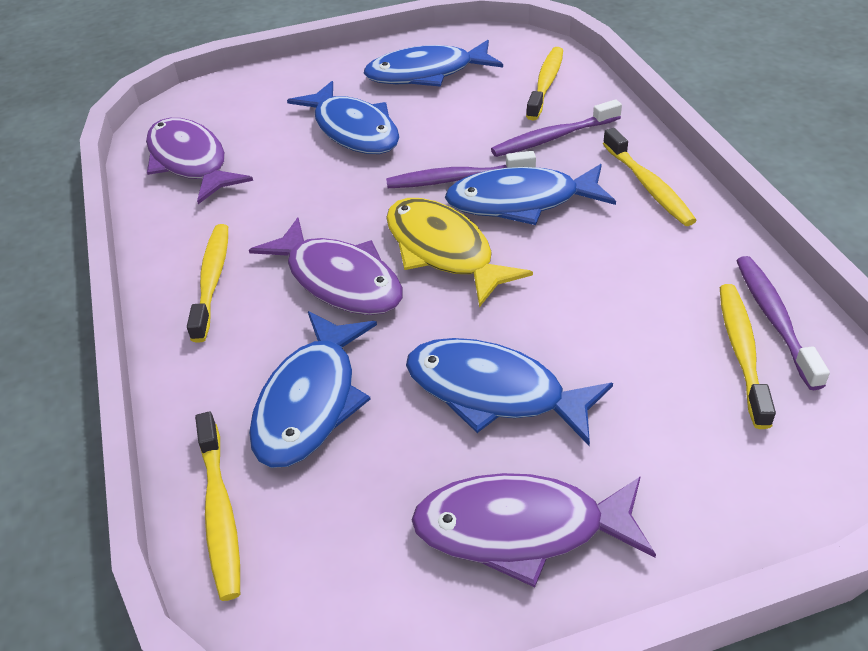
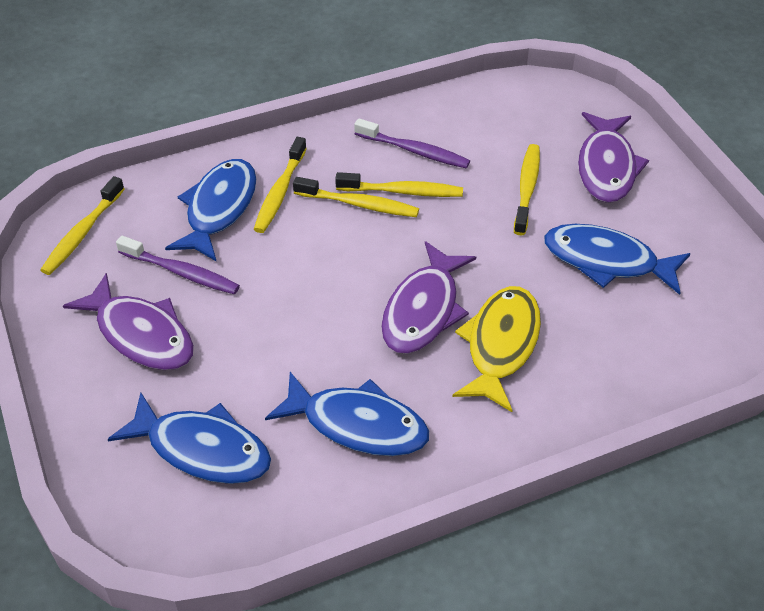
blue fish: 5 -> 4
purple toothbrush: 3 -> 2

